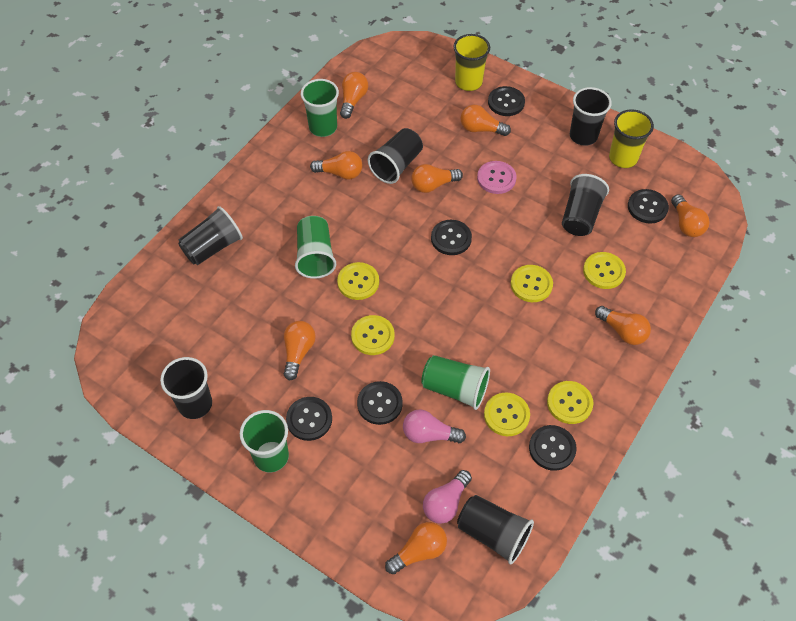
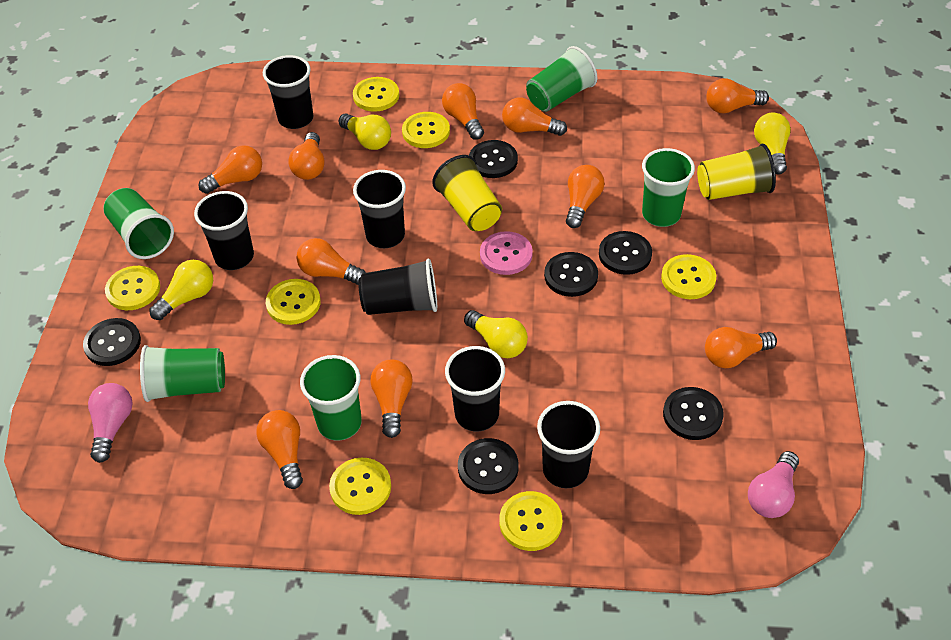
green cup: 4 -> 5
orange light bulb: 8 -> 10
yellow button: 6 -> 7
yellow light bulb: 0 -> 4

